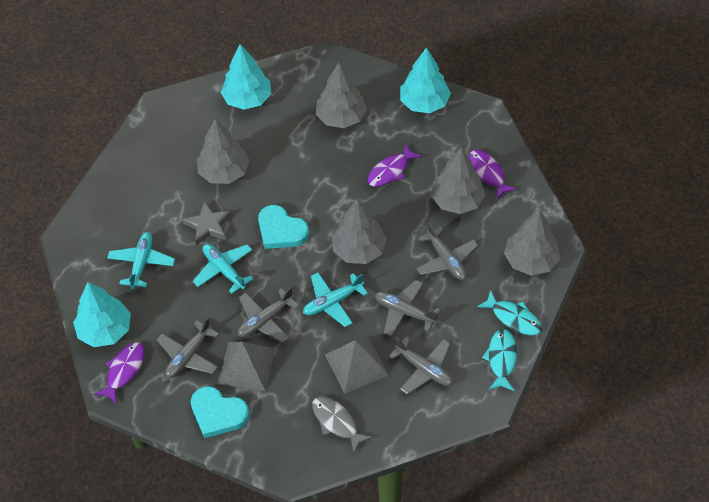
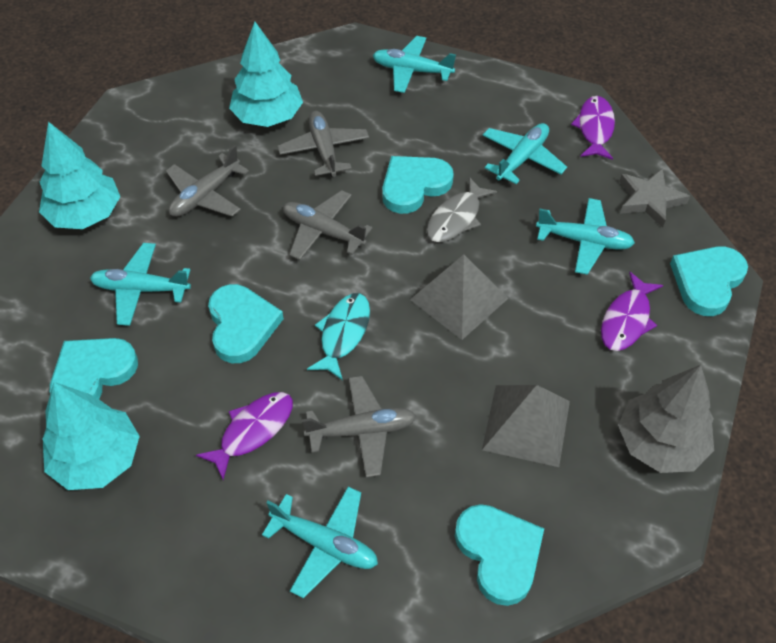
grey plane: 5 -> 4
grey tree: 5 -> 1
turquoise fish: 2 -> 1
turquoise heart: 2 -> 5
turquoise plane: 3 -> 5

